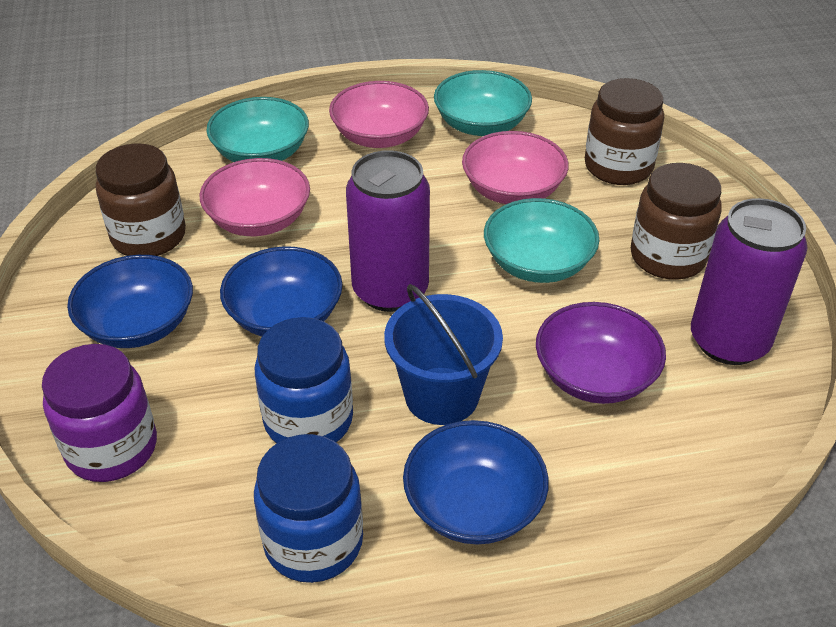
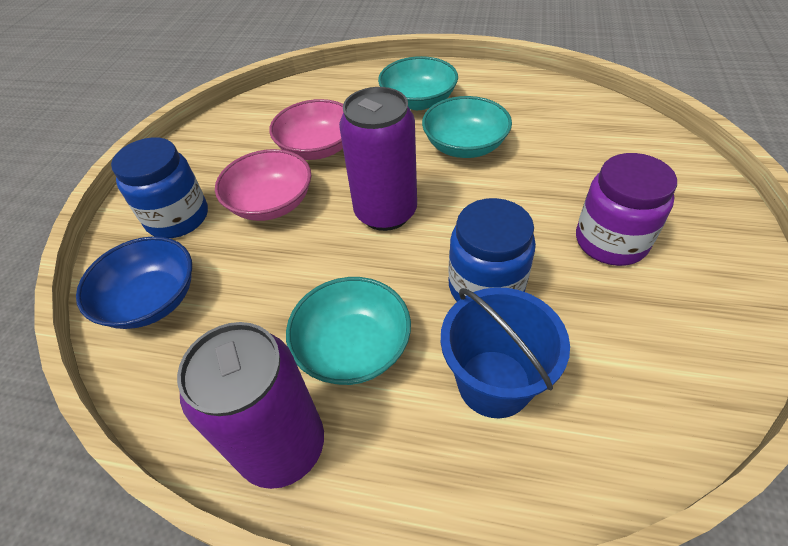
blue bowl: 3 -> 1
brown jar: 3 -> 0
pink bowl: 3 -> 2
purple bowl: 1 -> 0

